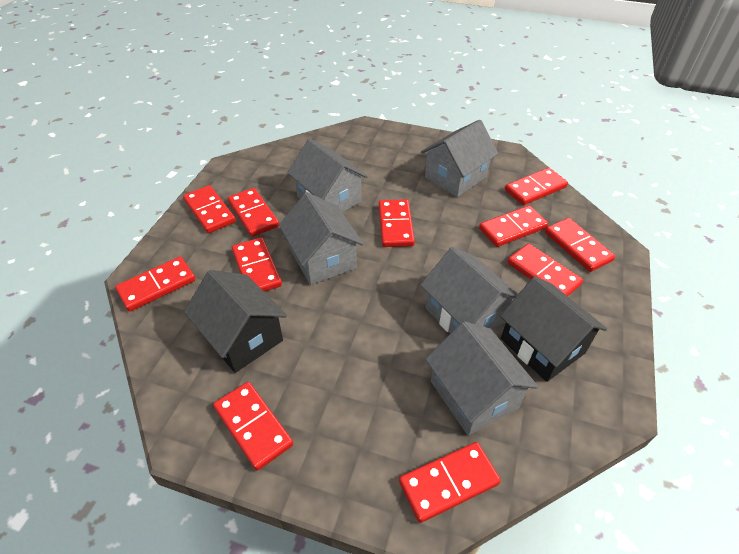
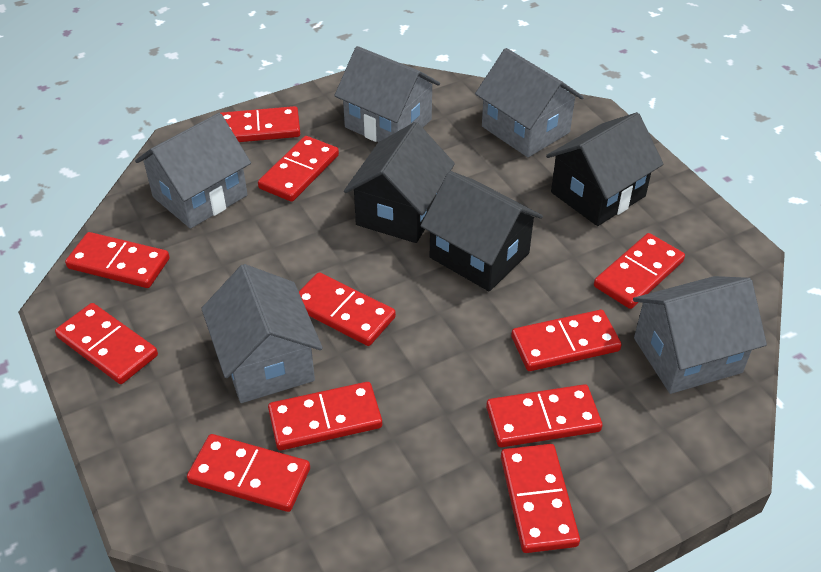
black house: 2 -> 3

